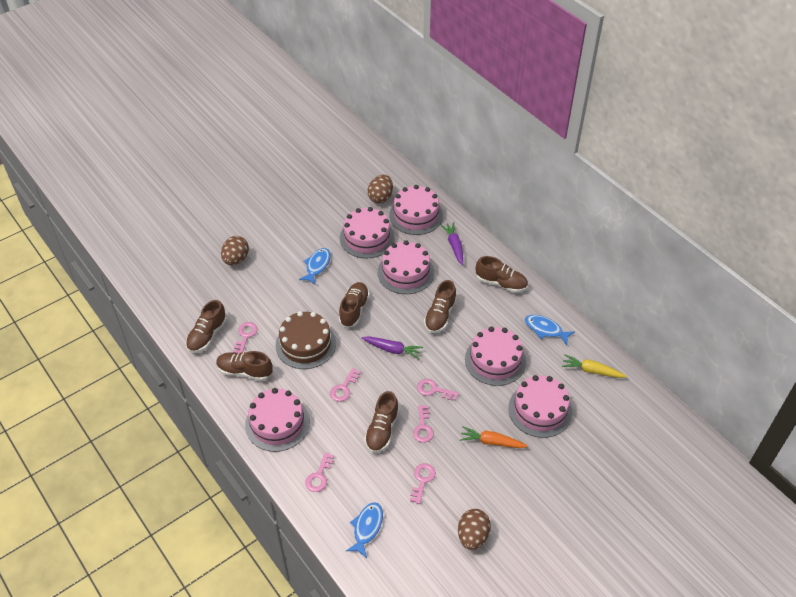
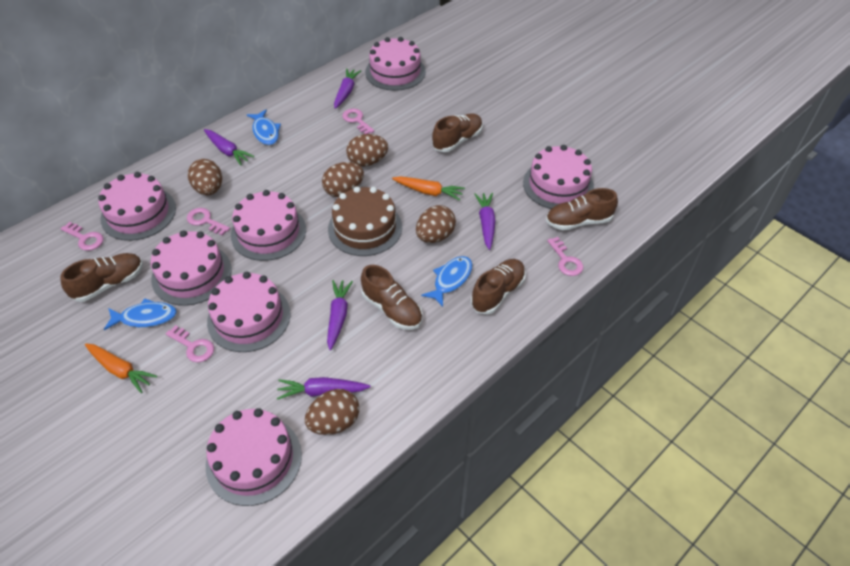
brown egg: 3 -> 5
brown shoe: 6 -> 5
orange carrot: 1 -> 2
pink cake: 6 -> 7
pink key: 6 -> 5
purple carrot: 2 -> 5
yellow carrot: 1 -> 0

